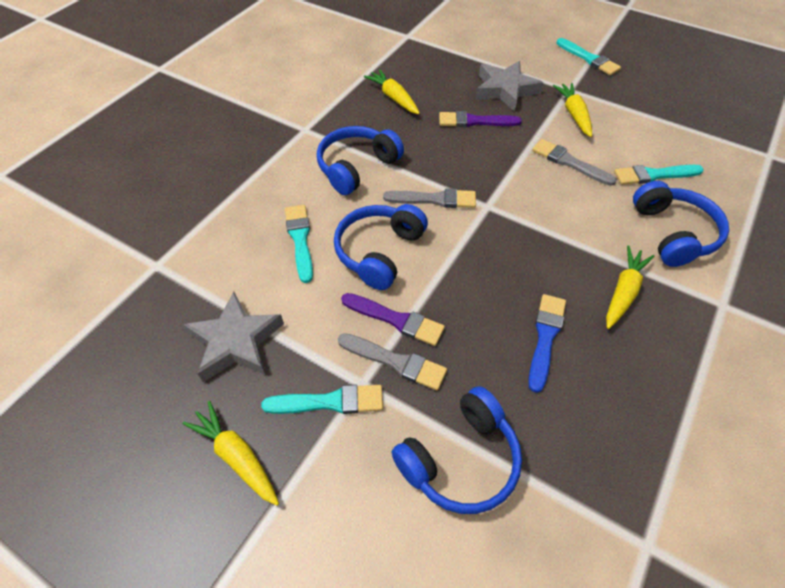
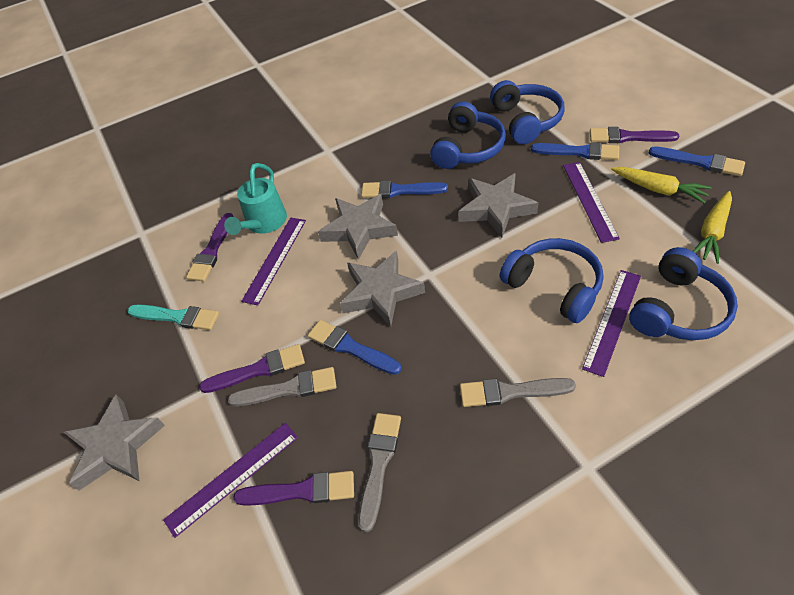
blue brush: 1 -> 4
grey star: 2 -> 4
purple brush: 2 -> 4
purple ruler: 0 -> 4
turquoise brush: 4 -> 1
turquoise watering can: 0 -> 1
yellow carrot: 4 -> 2

